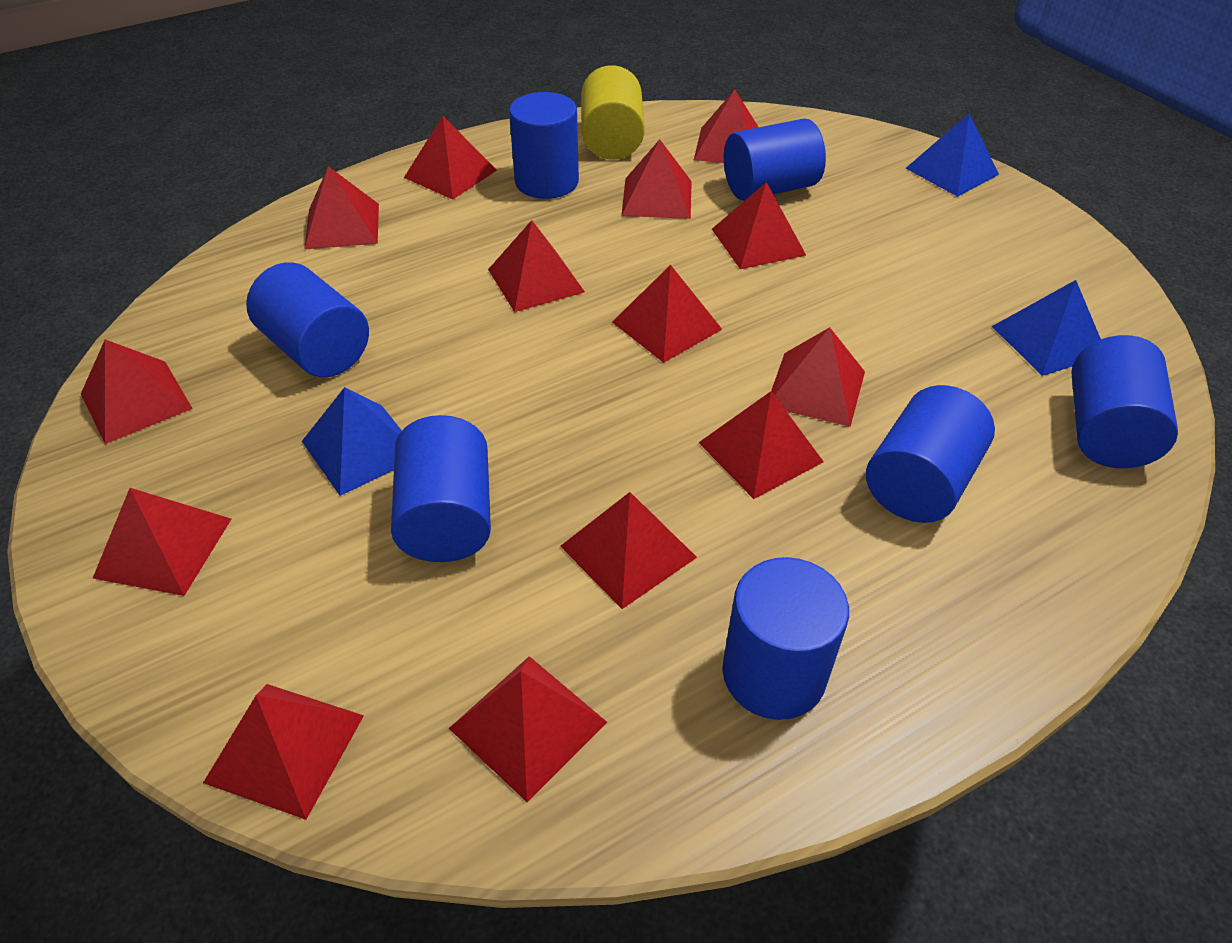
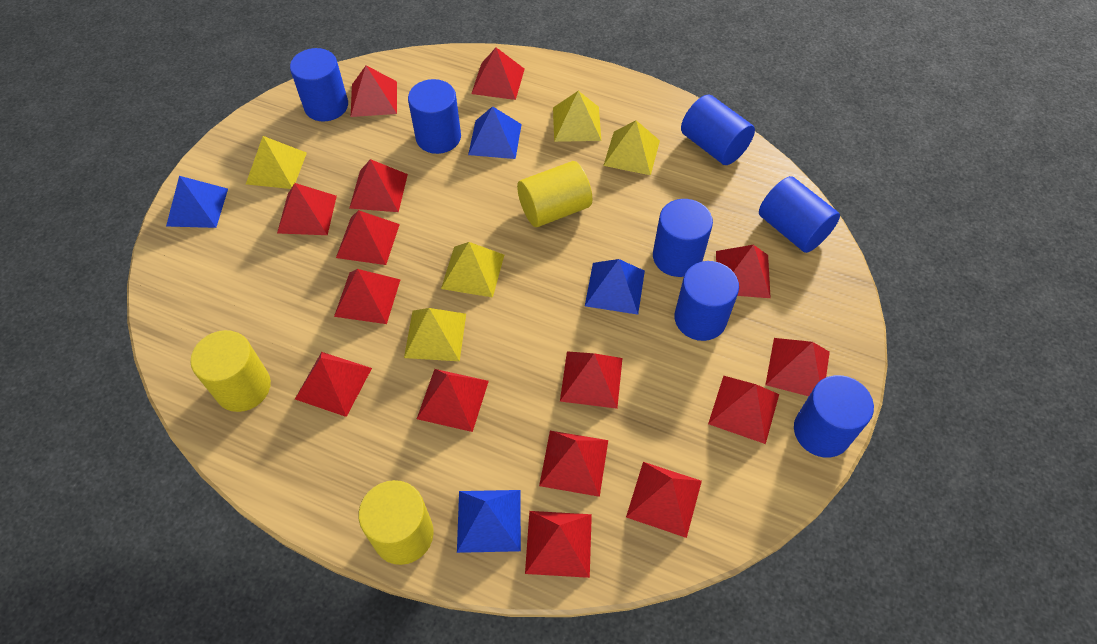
blue pyramid: 3 -> 4
red pyramid: 14 -> 15
yellow cylinder: 1 -> 3
yellow pyramid: 0 -> 5

